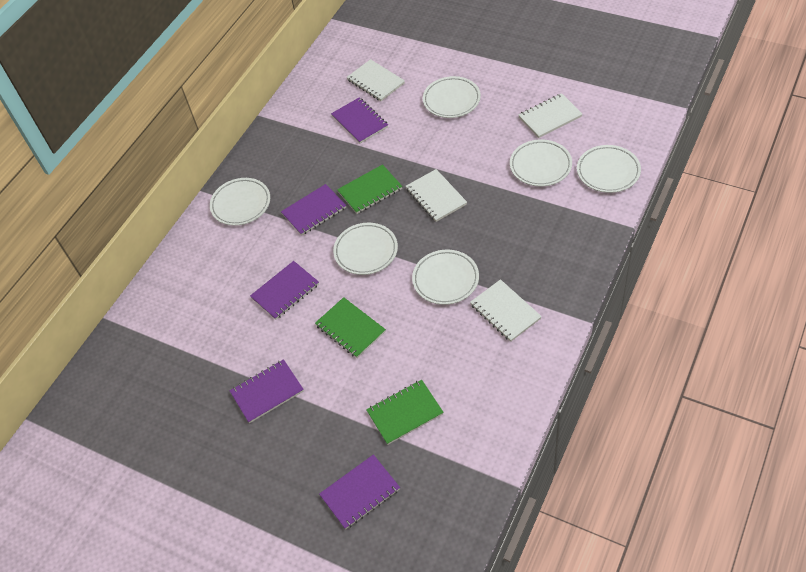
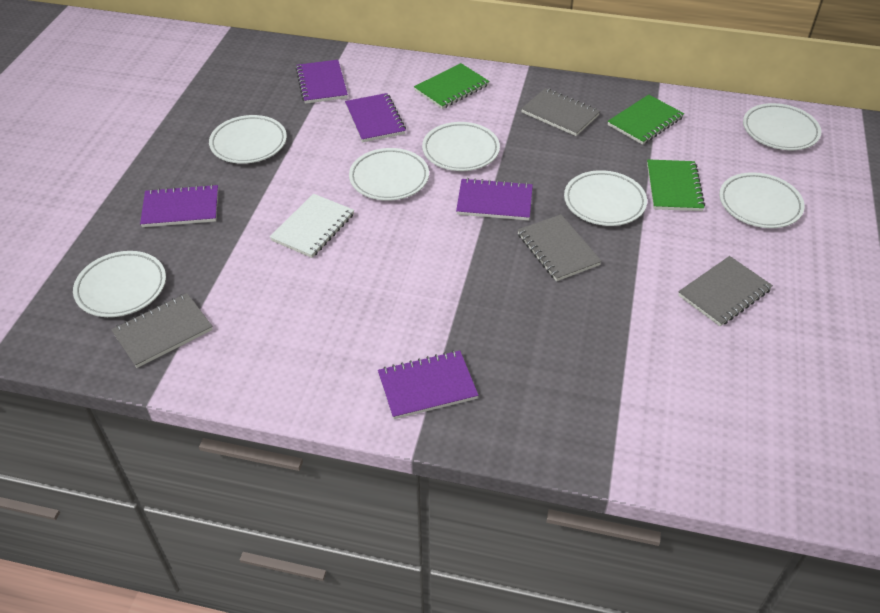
grey notebook: 0 -> 4
white notebook: 4 -> 1
white plate: 6 -> 7

